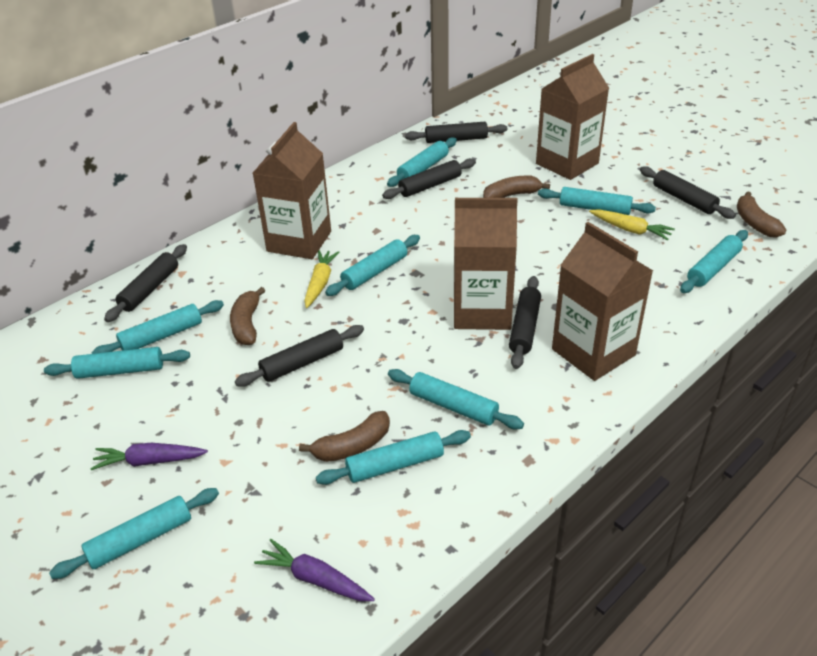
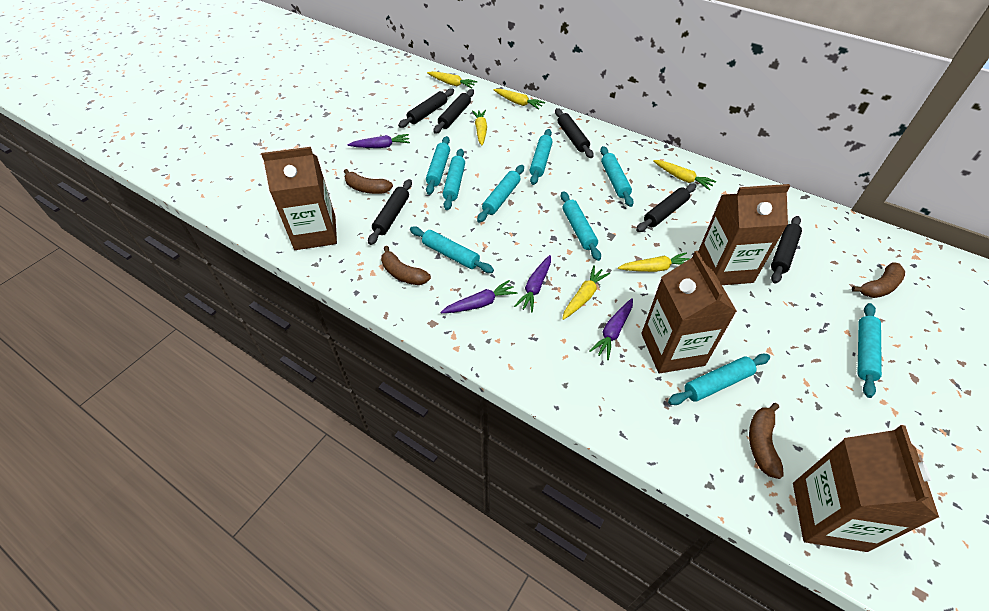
purple carrot: 2 -> 4
yellow carrot: 2 -> 6

